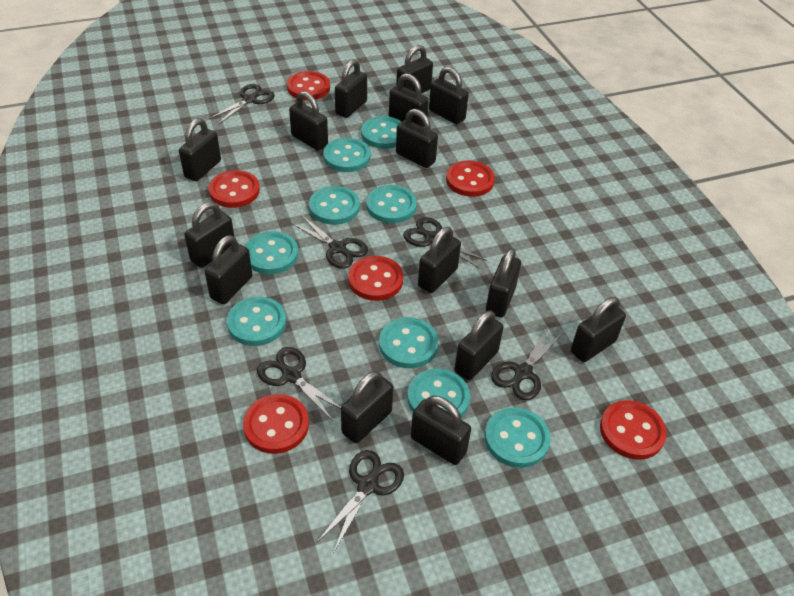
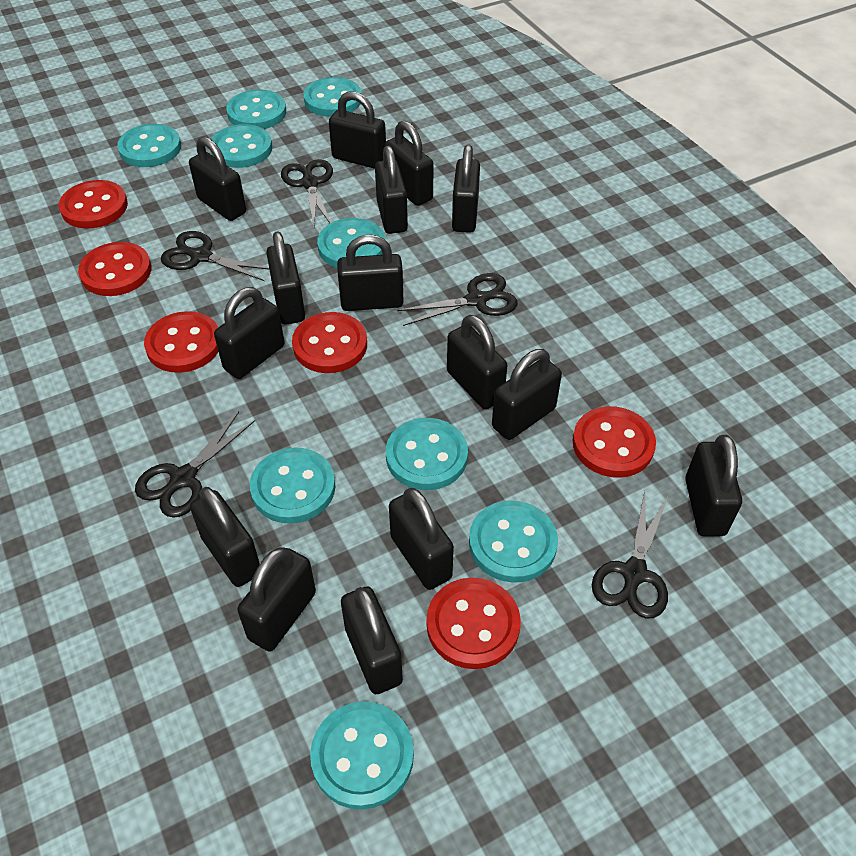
black scissors: 6 -> 5

